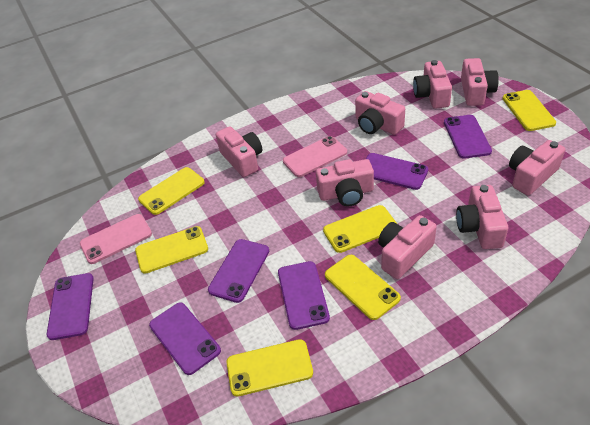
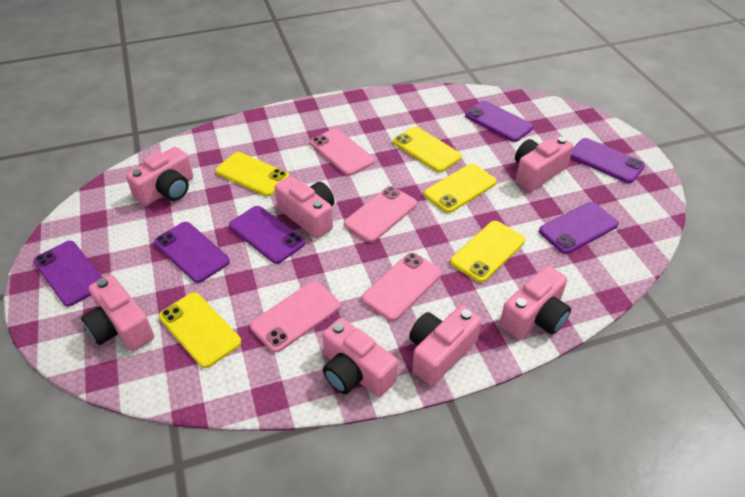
pink camera: 8 -> 7
pink phone: 2 -> 4
yellow phone: 6 -> 5

